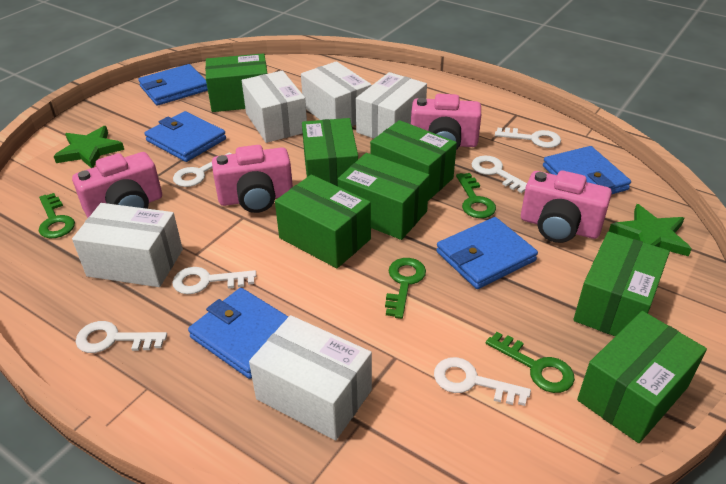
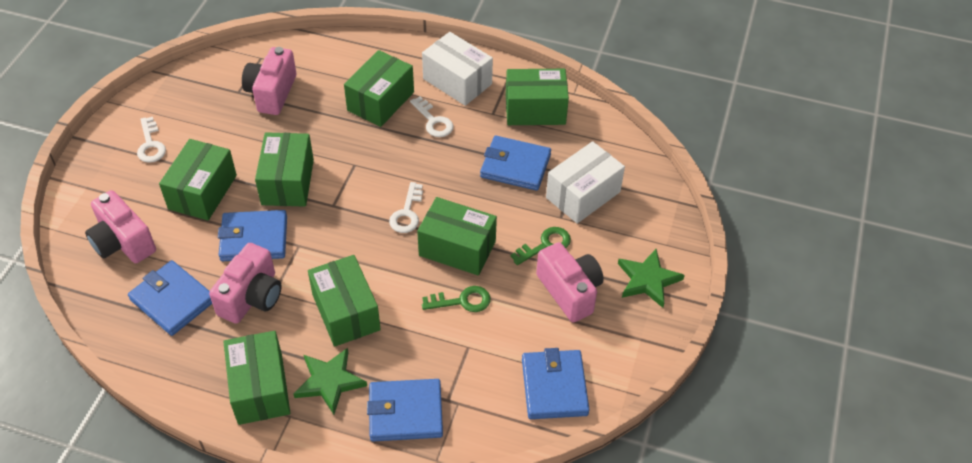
green key: 4 -> 2
white box: 5 -> 2
white key: 6 -> 3

